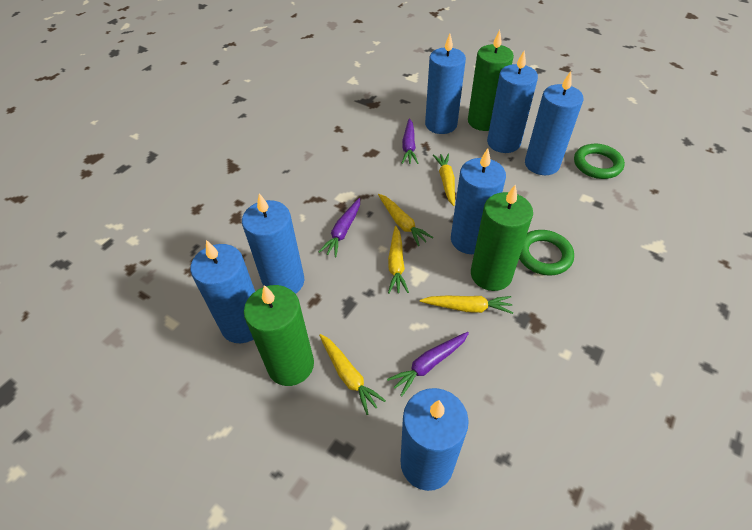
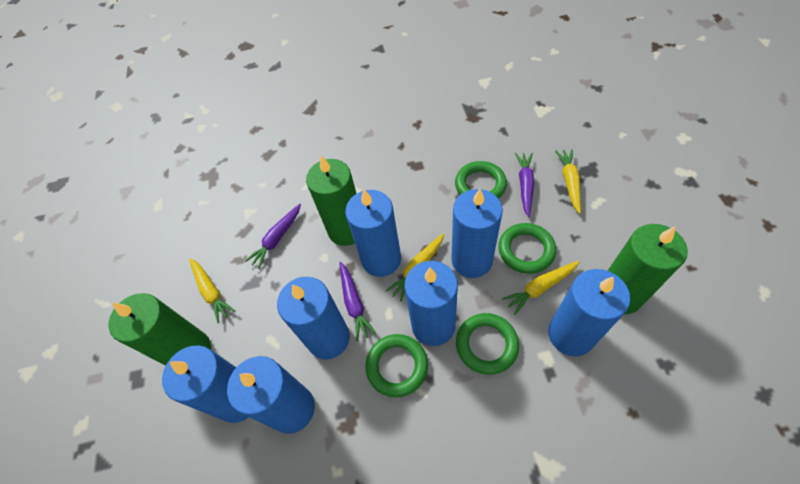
green ring: 2 -> 4
yellow carrot: 5 -> 4

